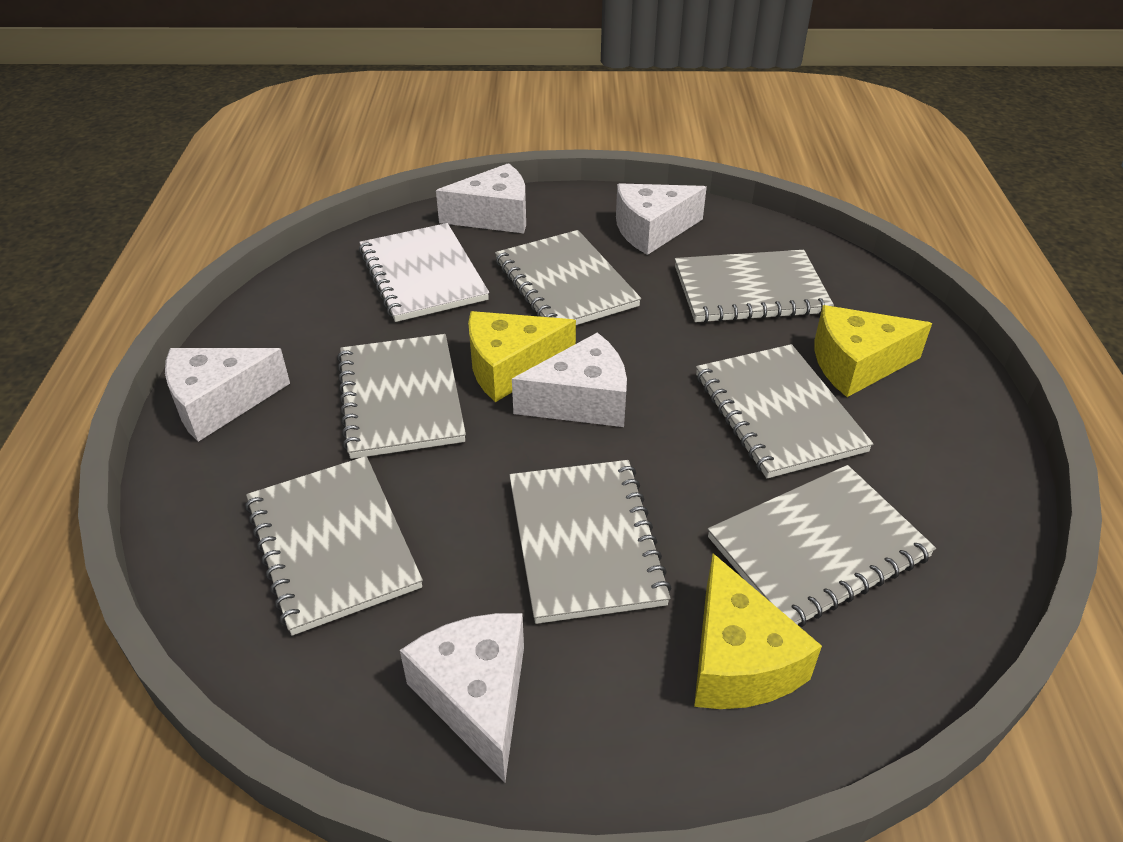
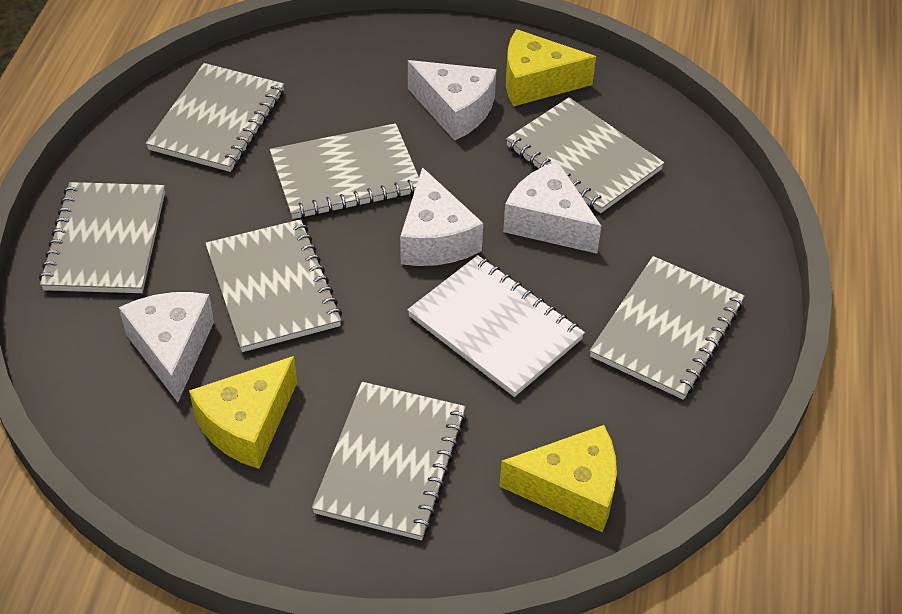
white cheese: 5 -> 4

